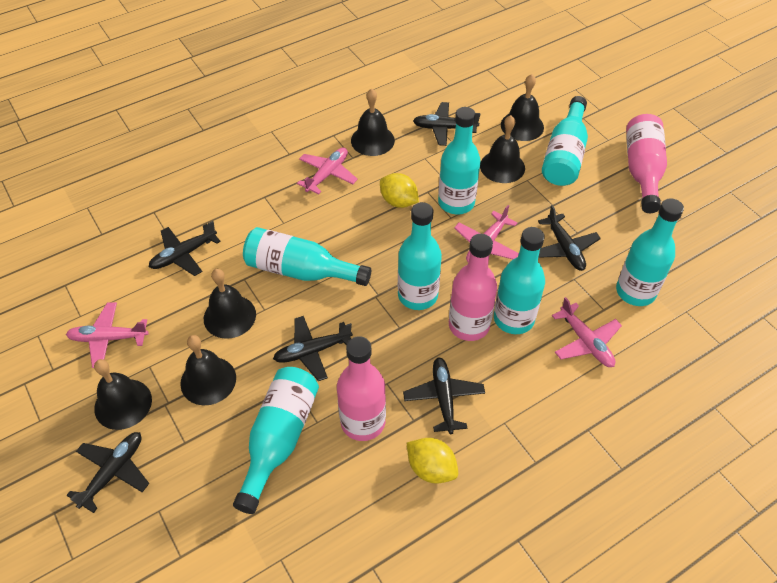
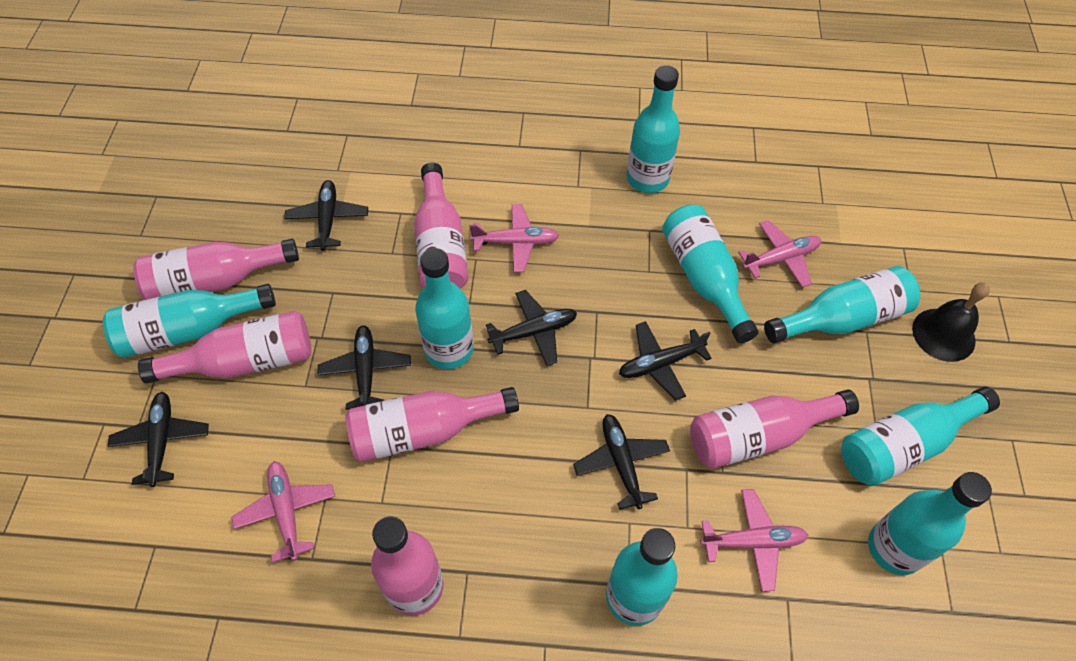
black bell: 6 -> 1
pink bottle: 3 -> 6
turquoise bottle: 7 -> 8
yellow lemon: 2 -> 0

